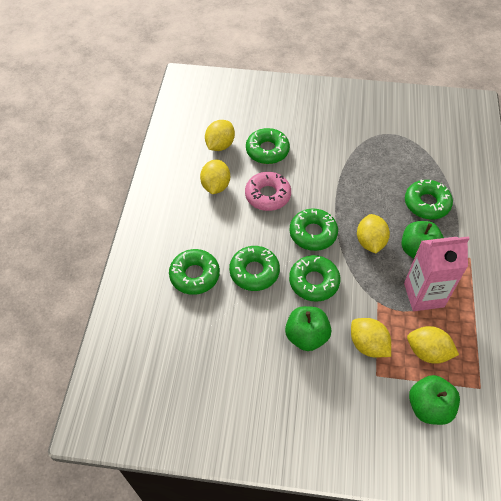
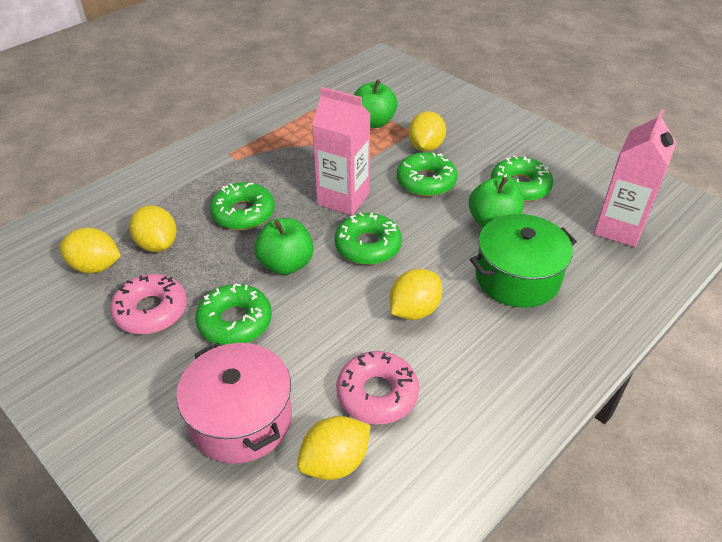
green donut: 6 -> 5
green pot: 0 -> 1
pink carton: 1 -> 2
pink donut: 1 -> 2
pink pot: 0 -> 1

